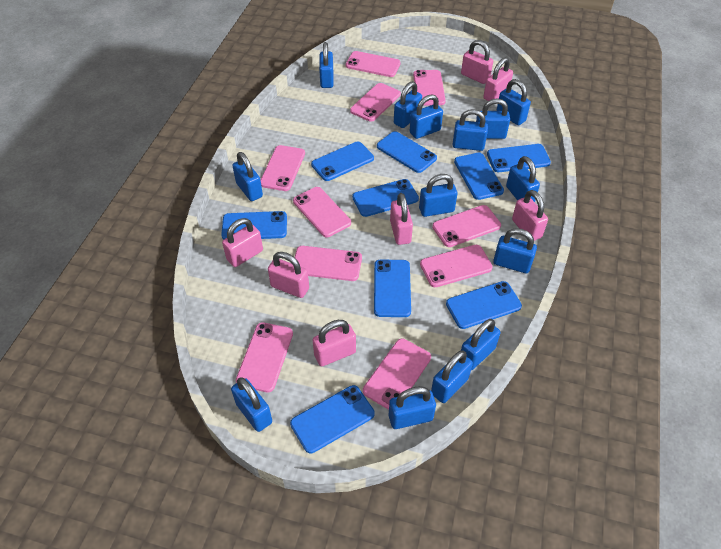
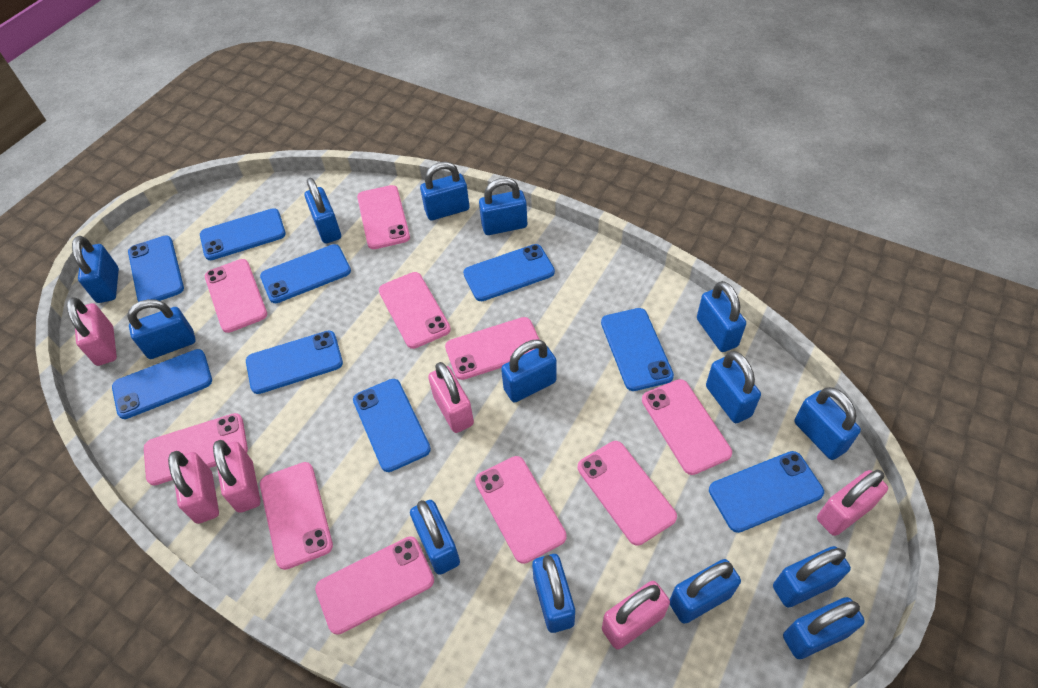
pink padlock: 7 -> 6

